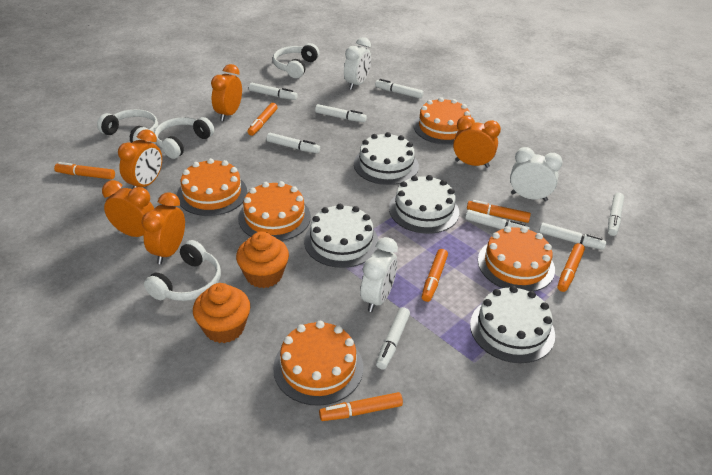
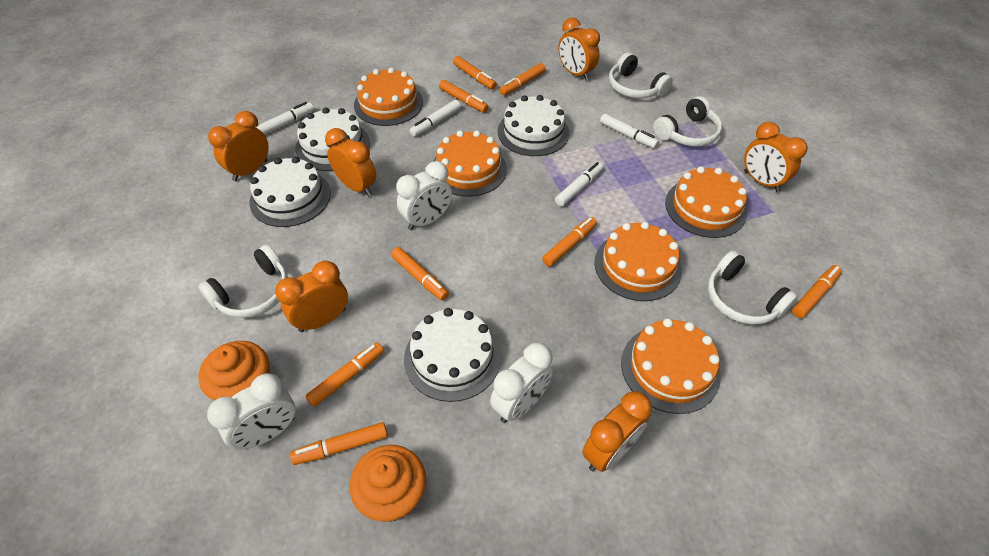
orange clock: 5 -> 6
orange marker: 6 -> 8
white marker: 8 -> 4

